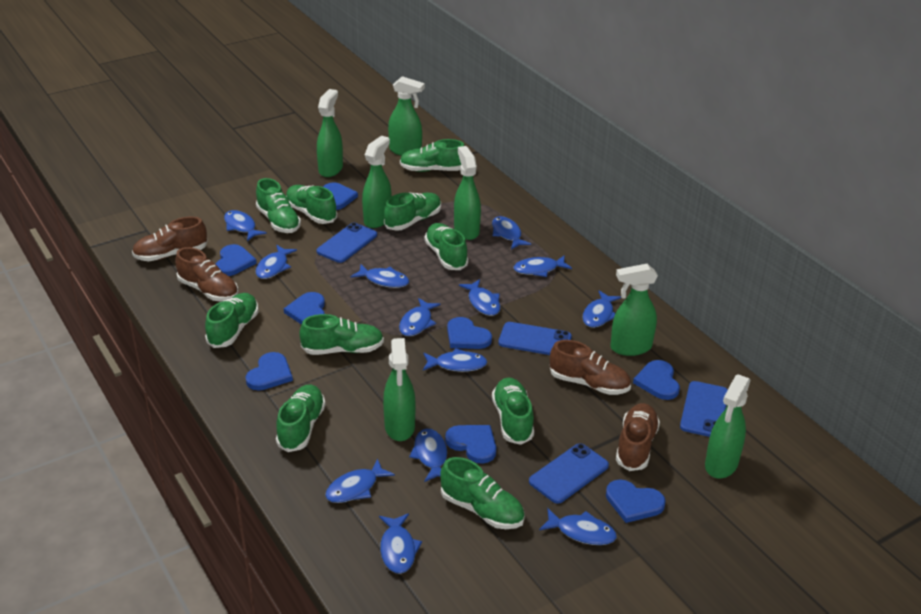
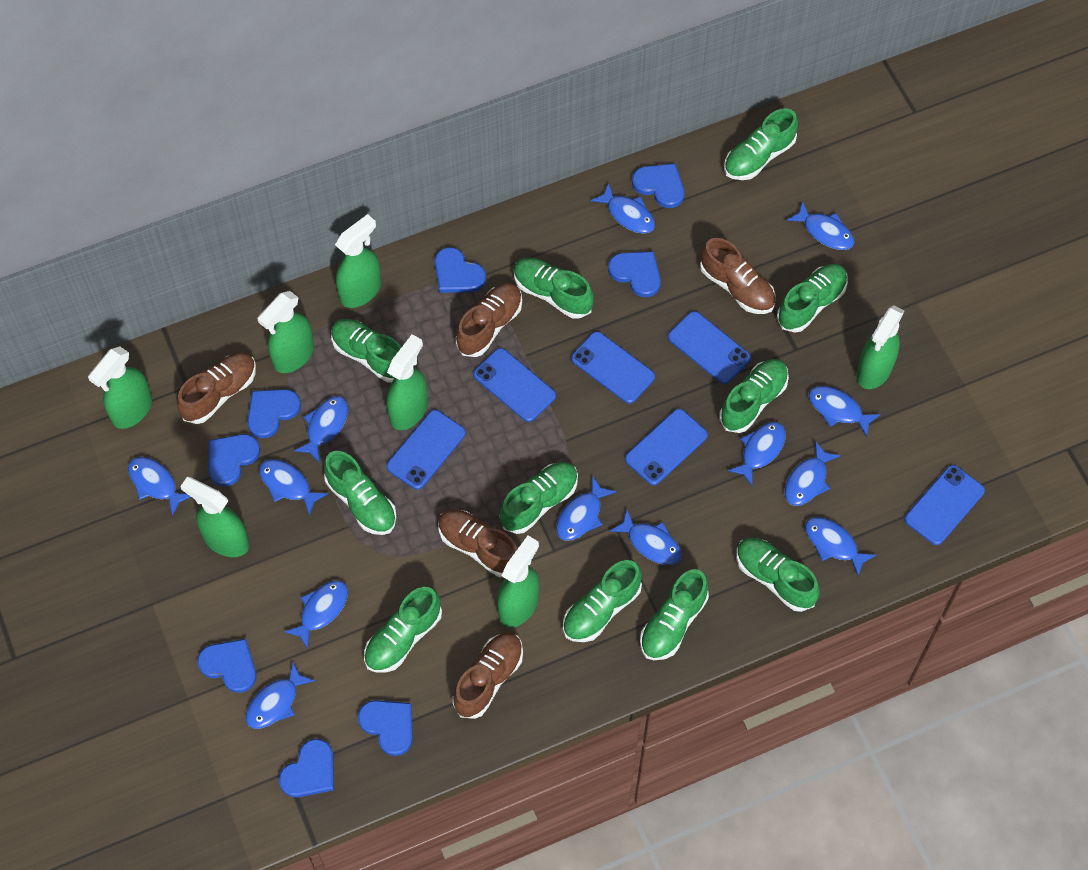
blue phone: 4 -> 6
brown shoe: 4 -> 5
green shoe: 10 -> 11

